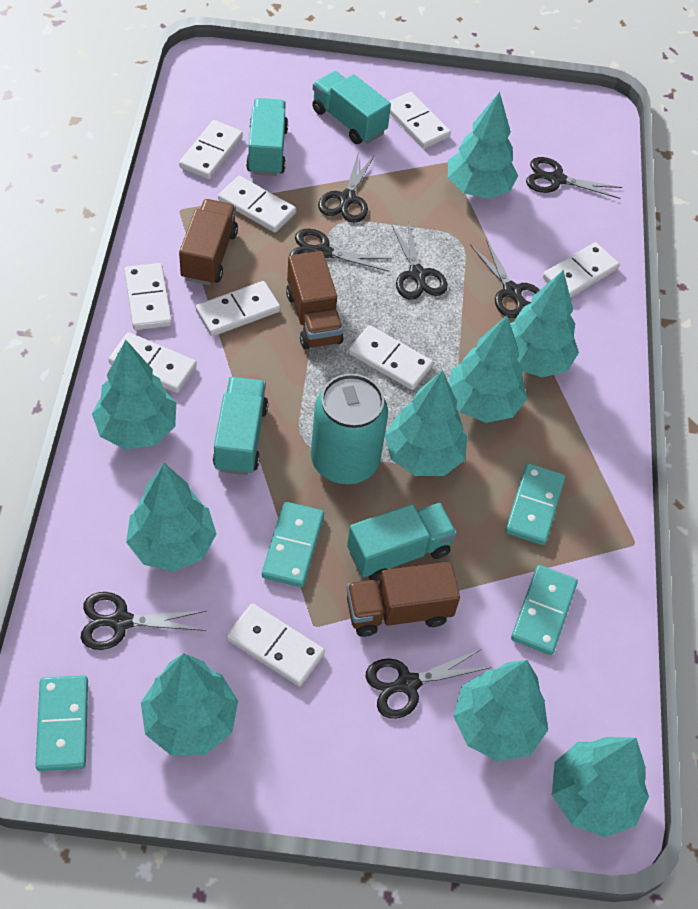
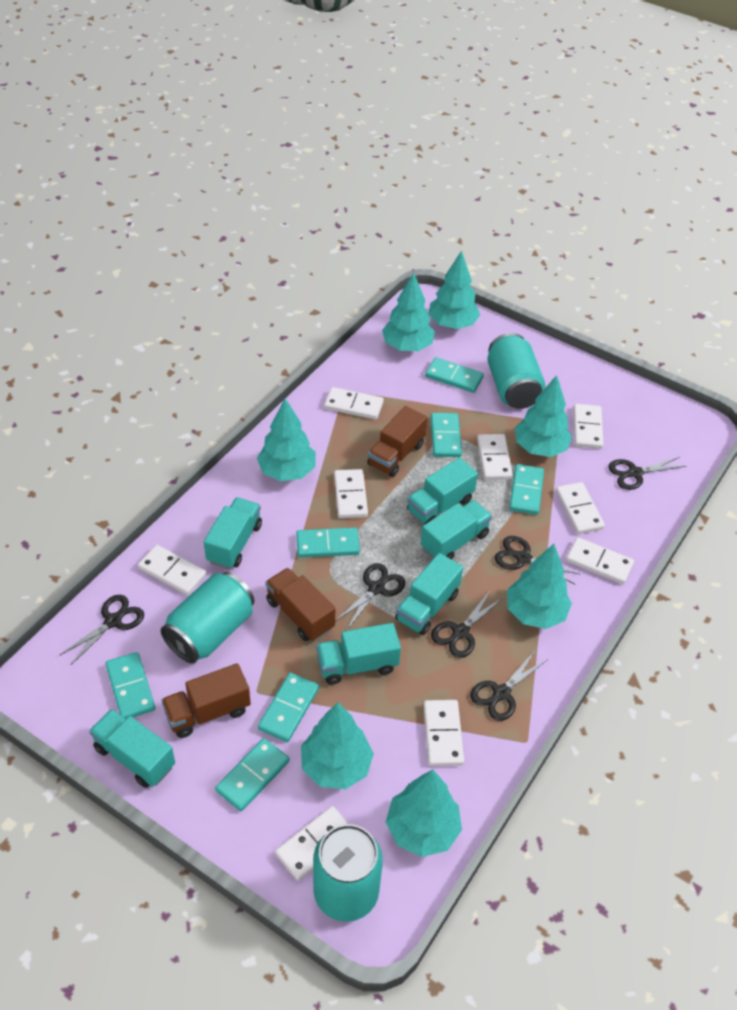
black scissors: 7 -> 6
turquoise can: 1 -> 3
turquoise domino: 4 -> 7
turquoise tree: 9 -> 7
turquoise truck: 4 -> 6

